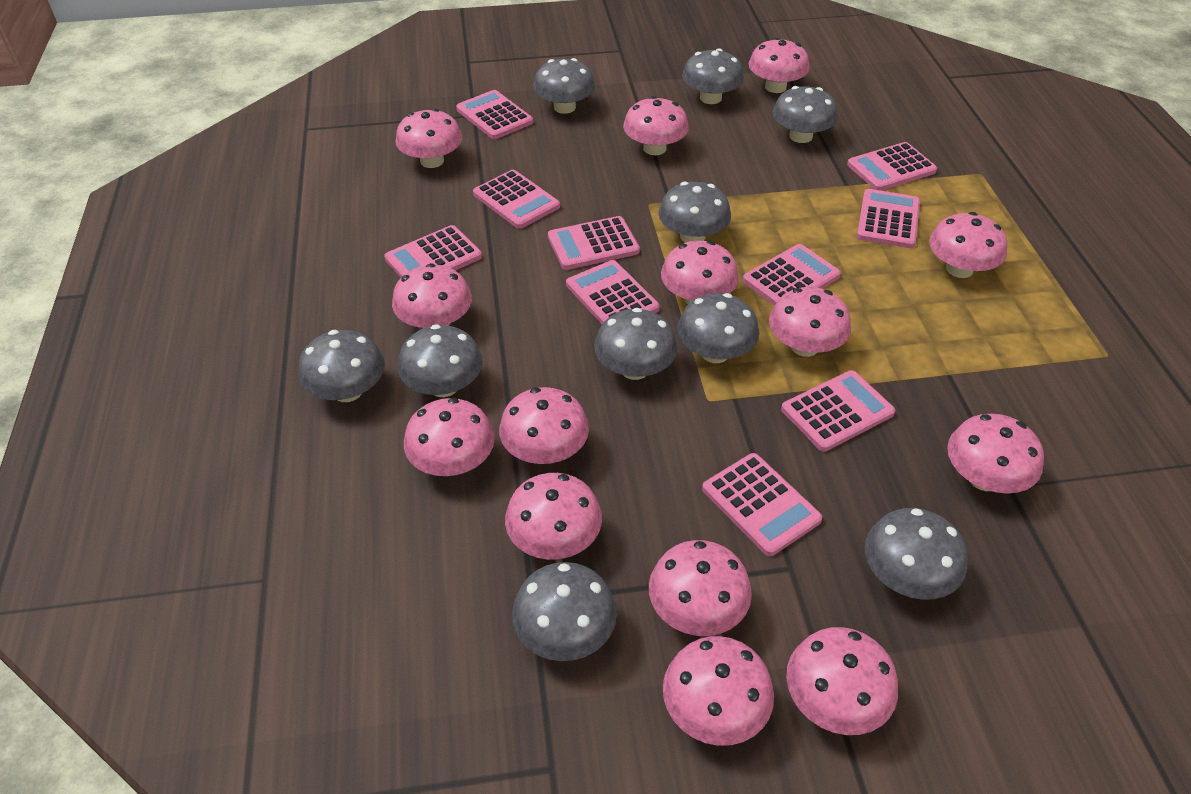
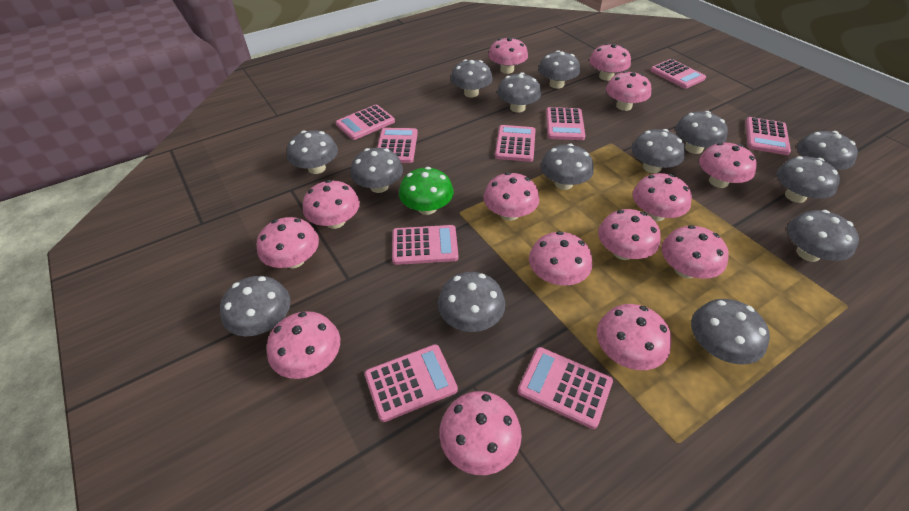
green mushroom: 0 -> 1
grey mushroom: 10 -> 14
pink calculator: 10 -> 9

